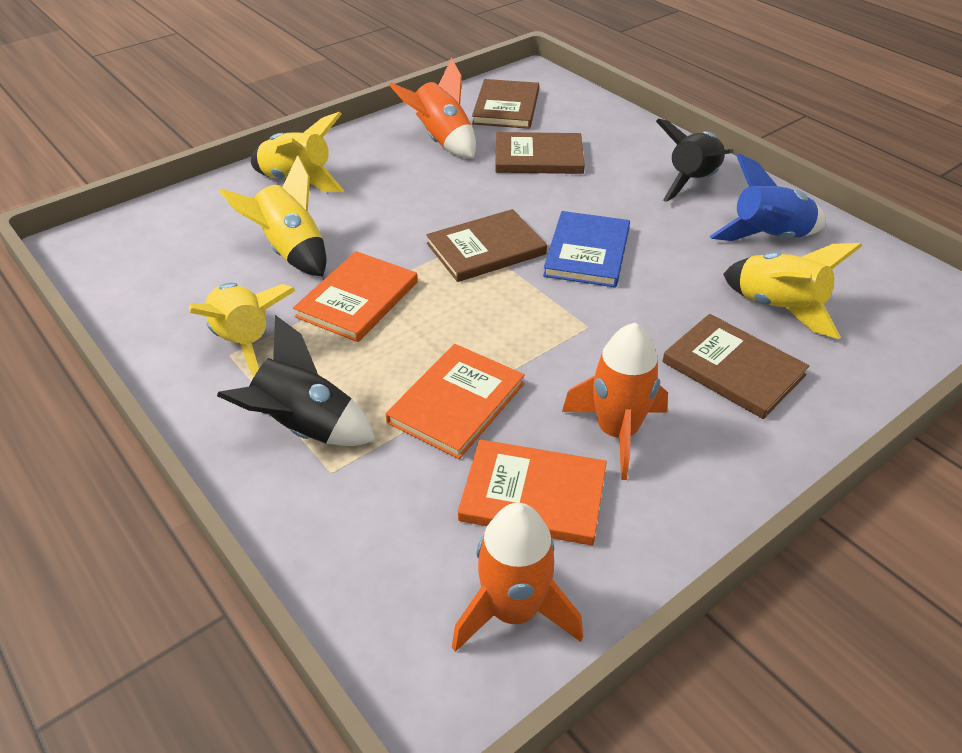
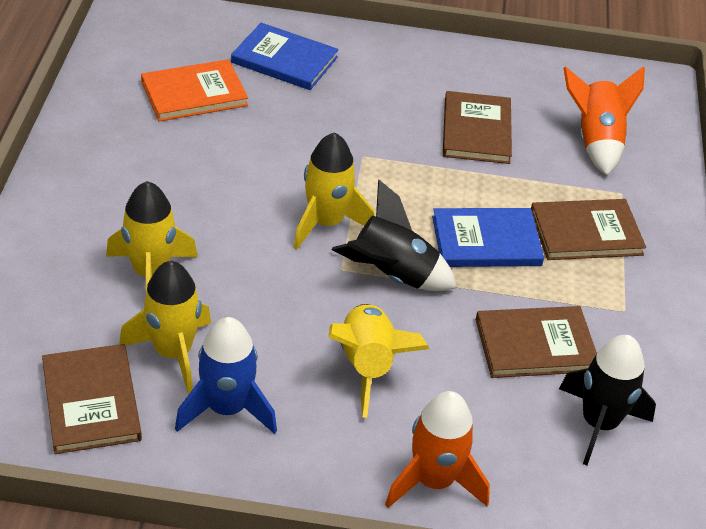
blue book: 1 -> 2
orange book: 3 -> 1
orange rocket: 3 -> 2

